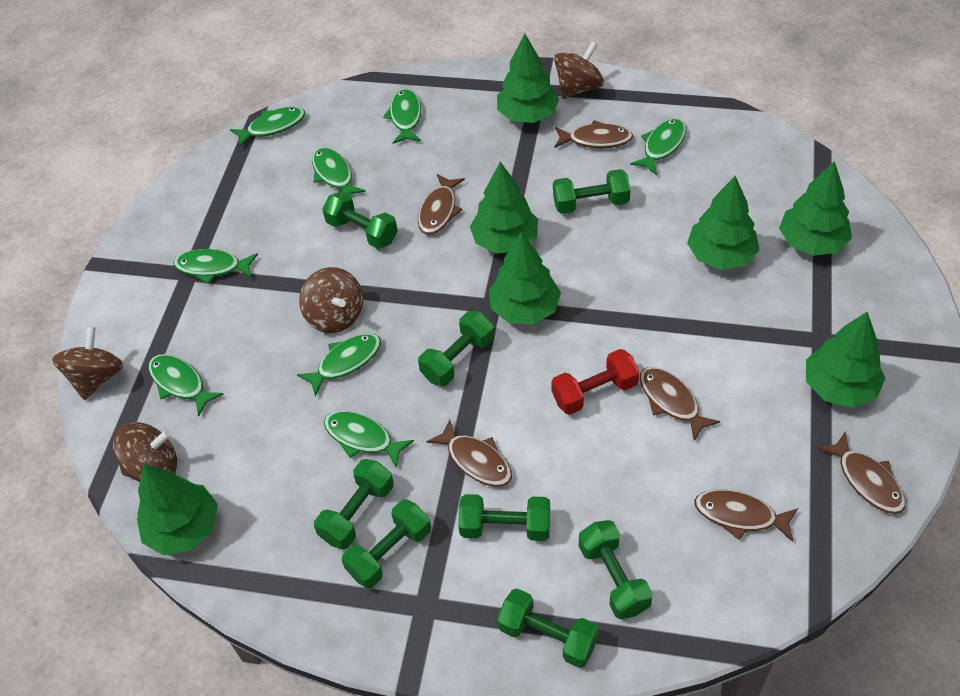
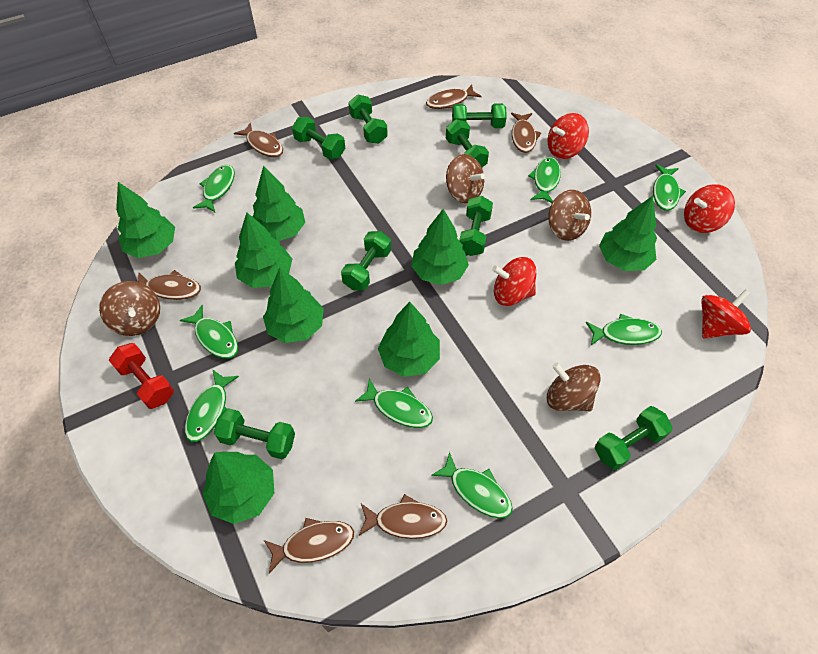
green tree: 7 -> 8
red spinning top: 0 -> 4

